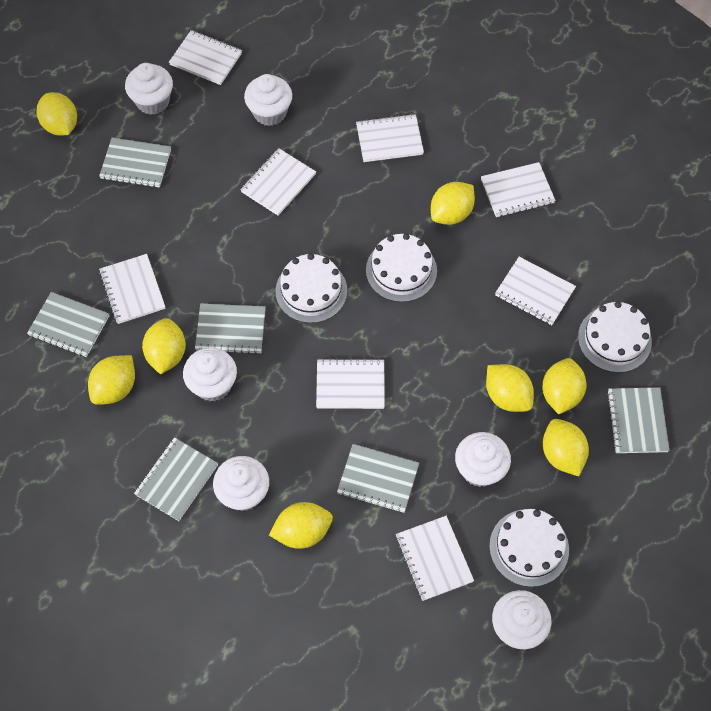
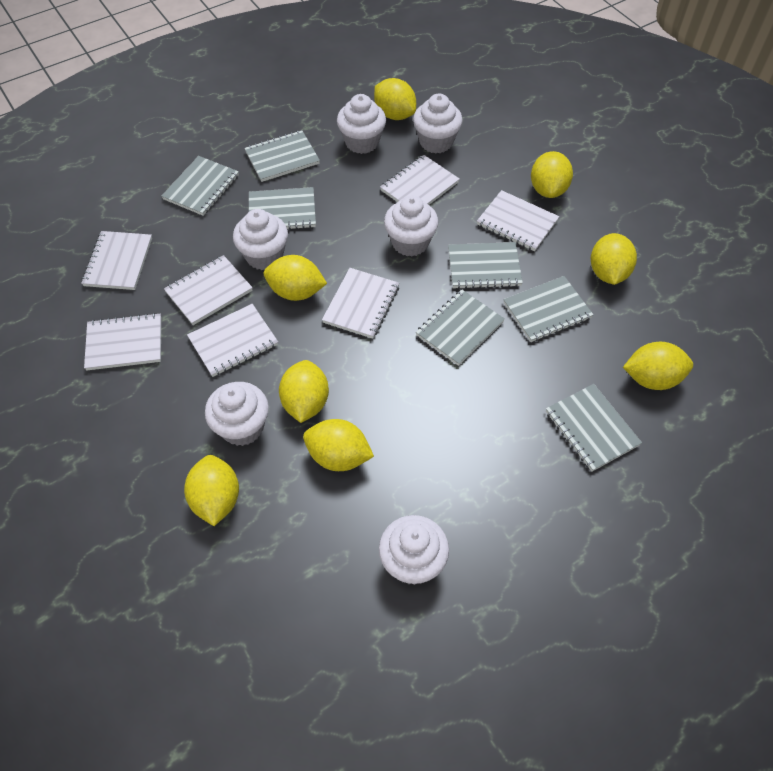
grey notebook: 6 -> 7
white cake: 4 -> 0
white notebook: 8 -> 7

